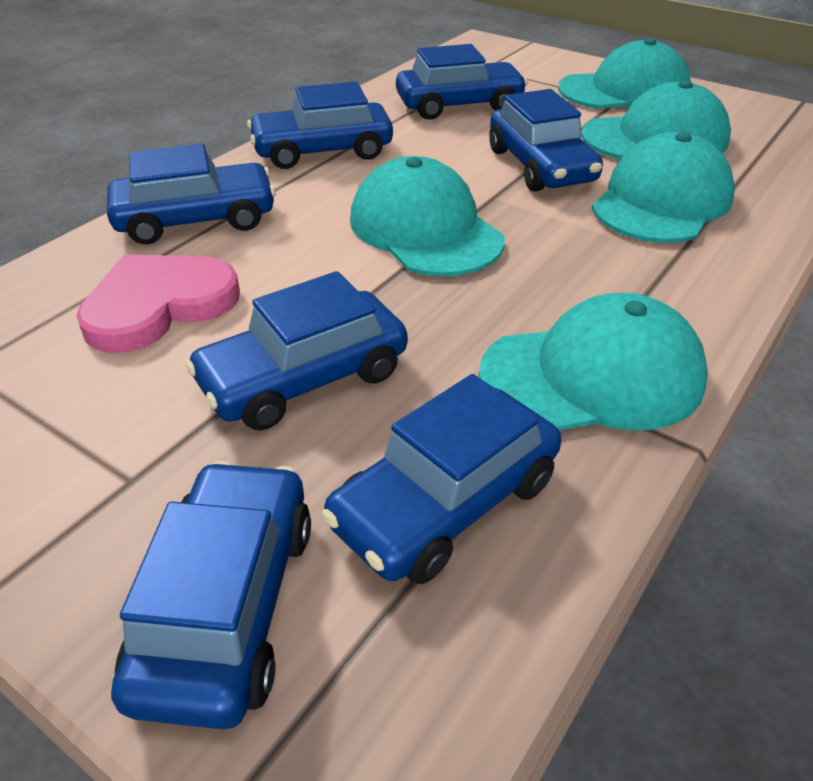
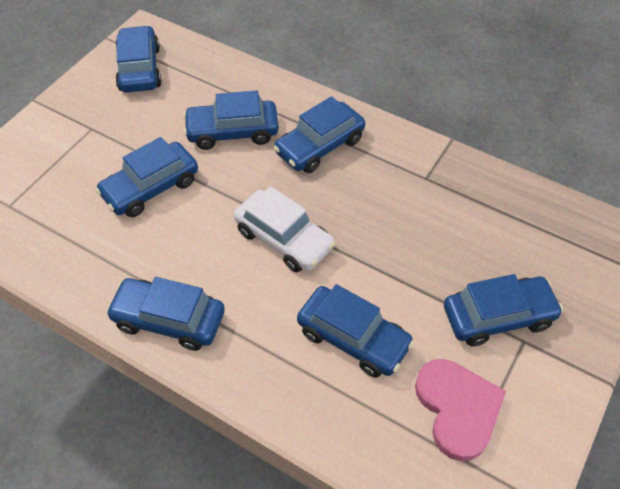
turquoise cap: 5 -> 0
white car: 0 -> 1

